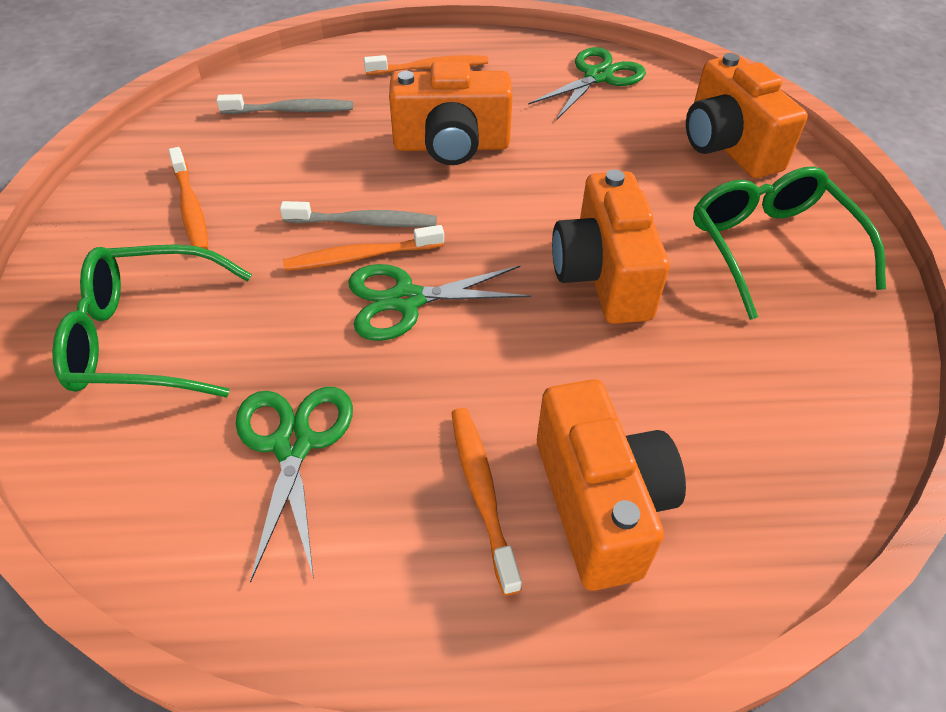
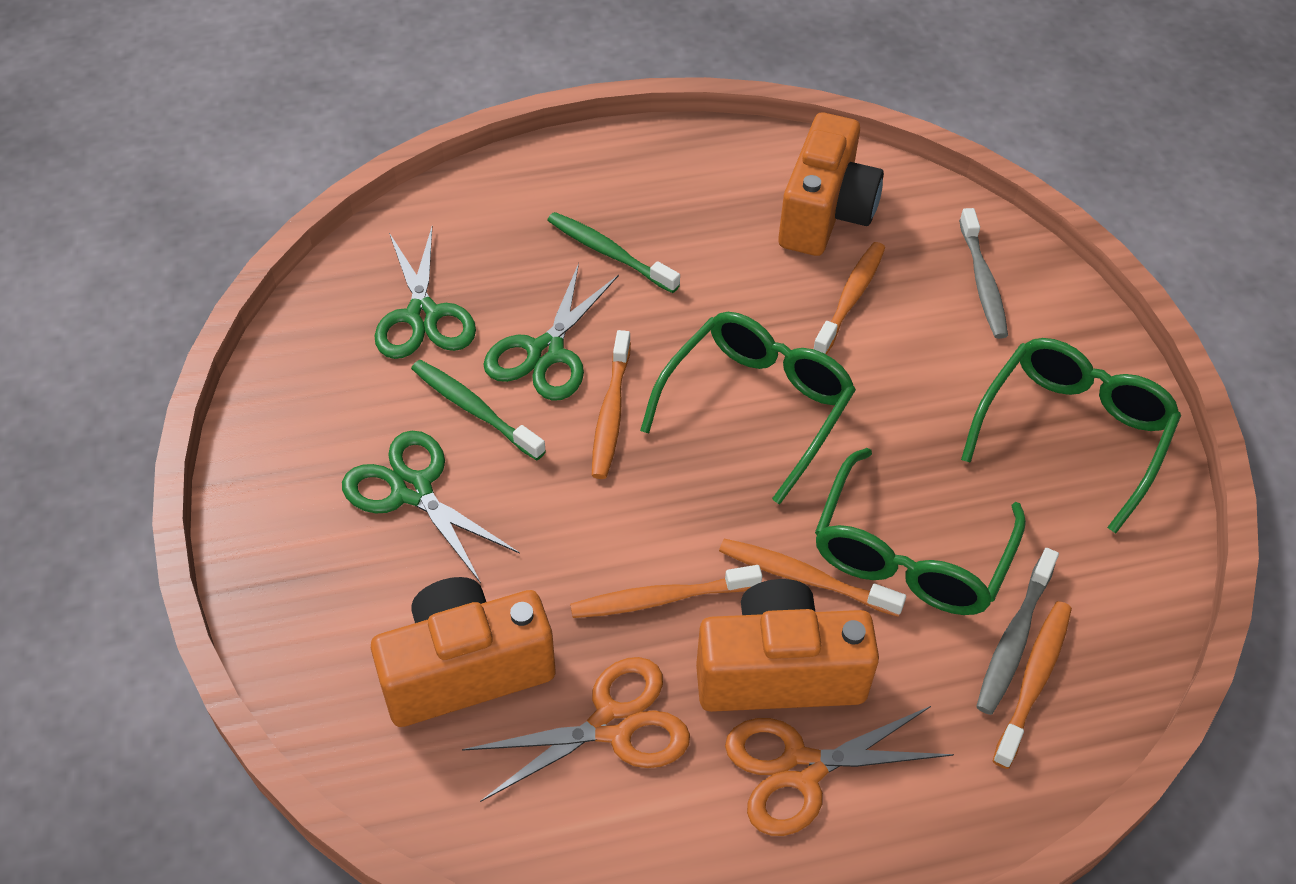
green glasses: 2 -> 3
green toothbrush: 0 -> 2
orange camera: 4 -> 3
orange scissors: 0 -> 2
orange toothbrush: 4 -> 5

